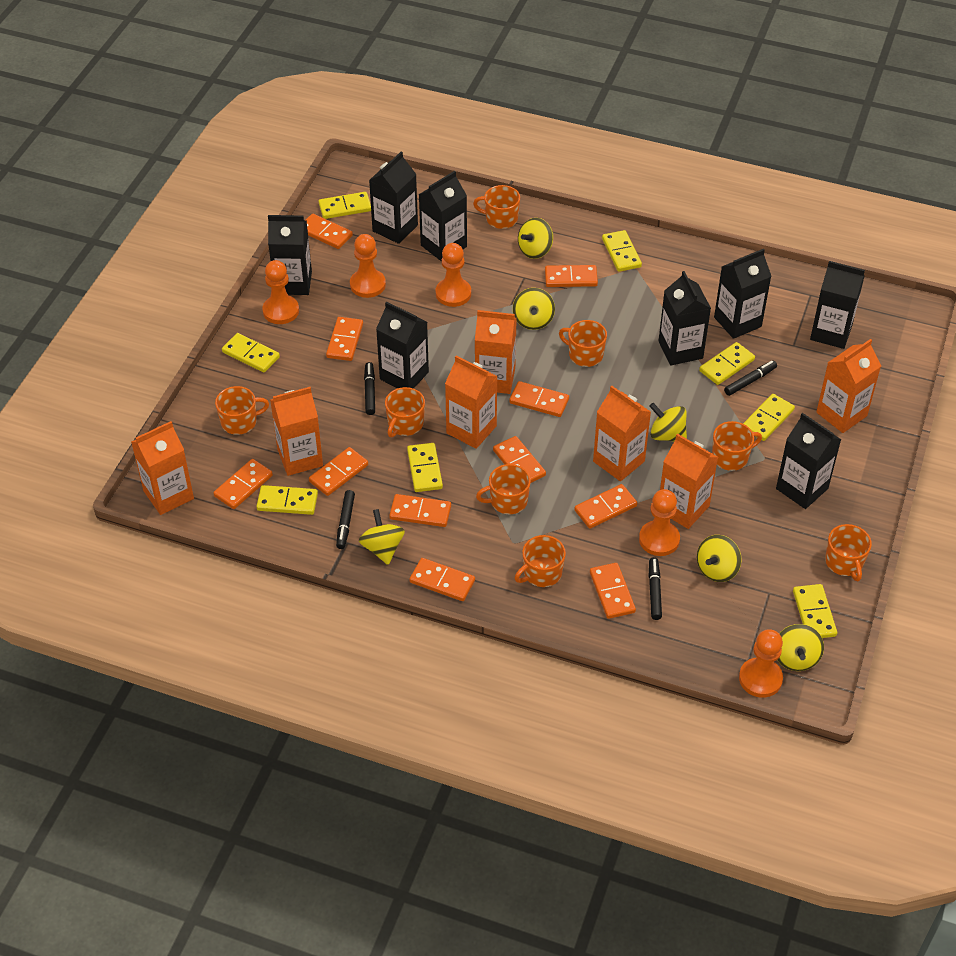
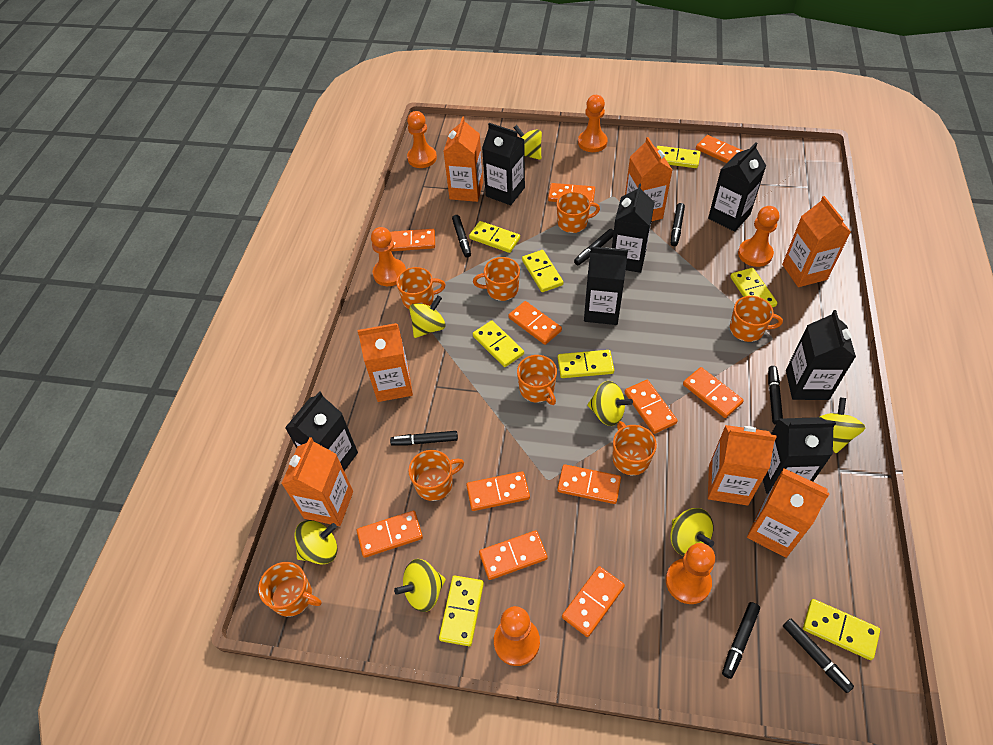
black carton: 8 -> 7
black marker: 4 -> 7
orange pawn: 5 -> 6
yellow spinning top: 6 -> 7

